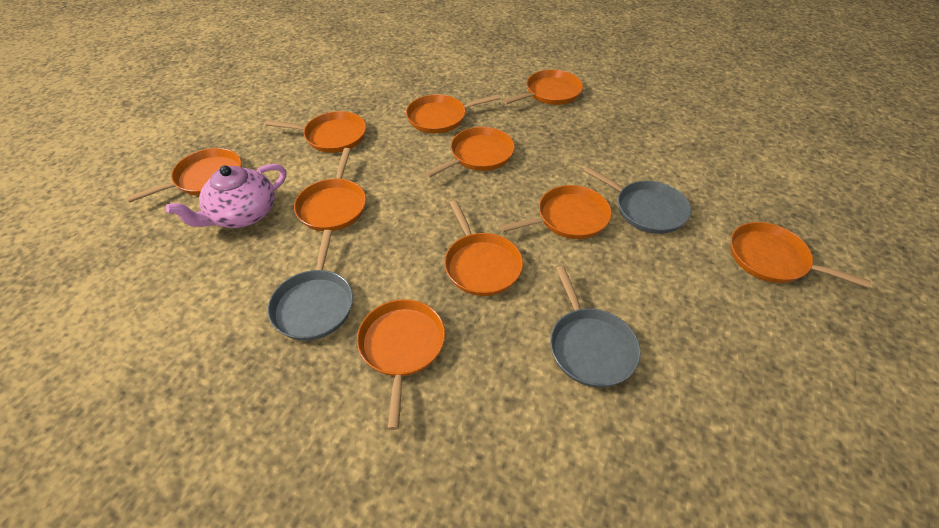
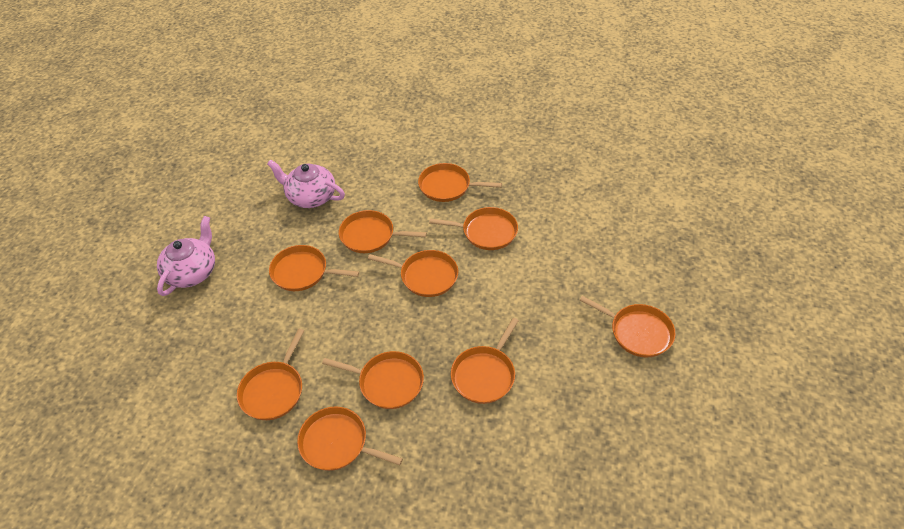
grey pan: 3 -> 0
pink teapot: 1 -> 2

